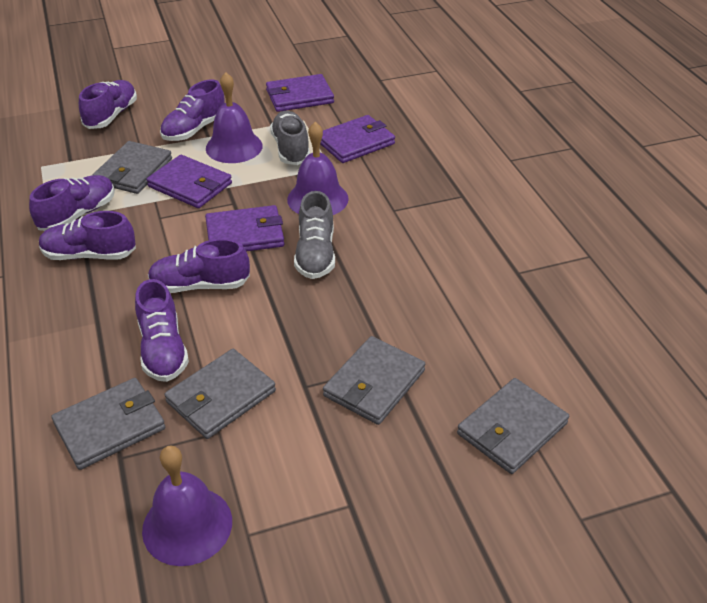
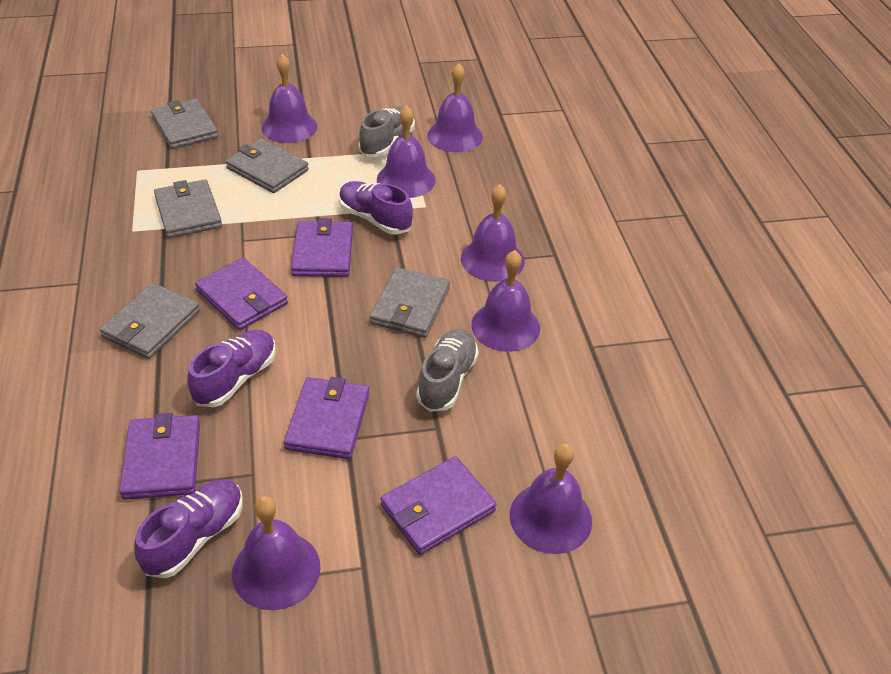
purple bell: 3 -> 7
purple shoe: 6 -> 3
purple wallet: 4 -> 5

